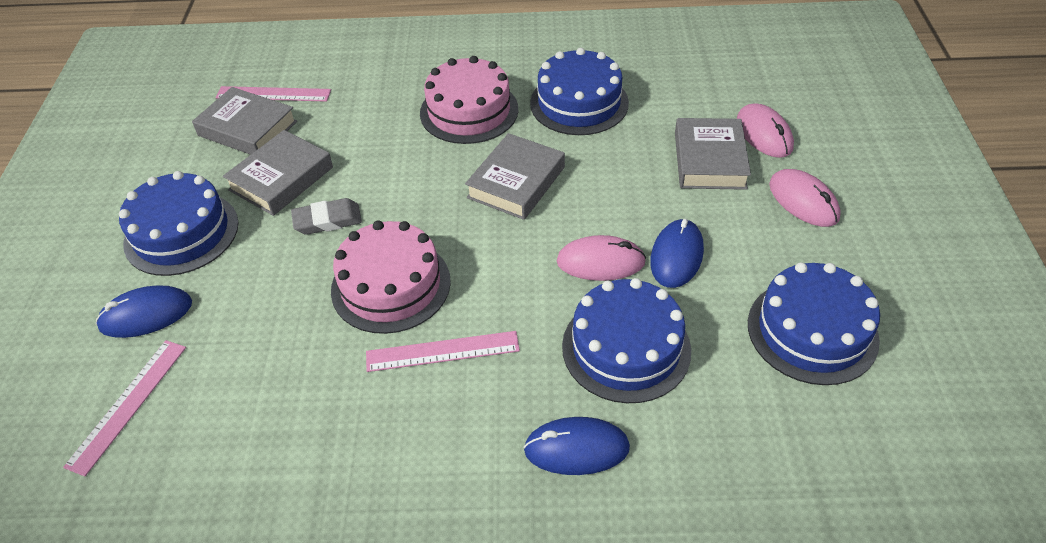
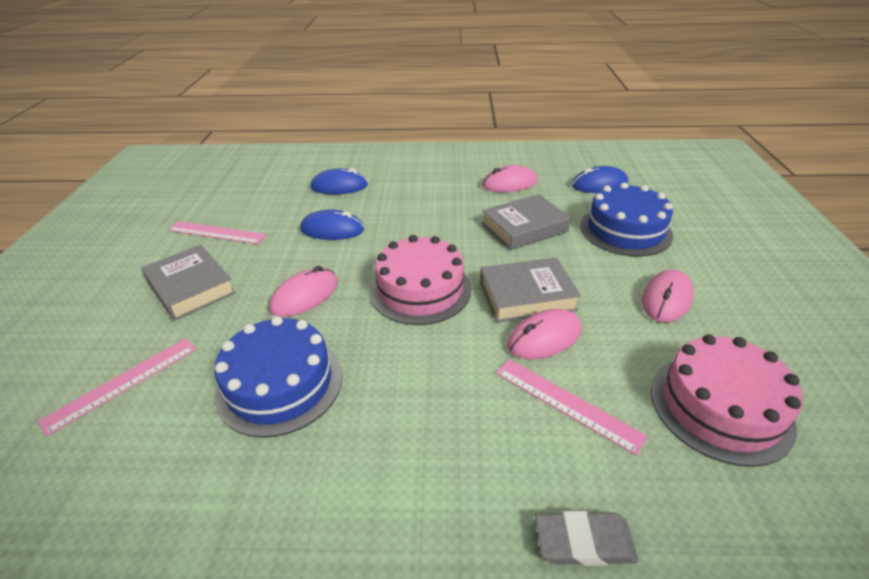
blue cake: 4 -> 2
grey book: 4 -> 3
pink mouse: 3 -> 4

